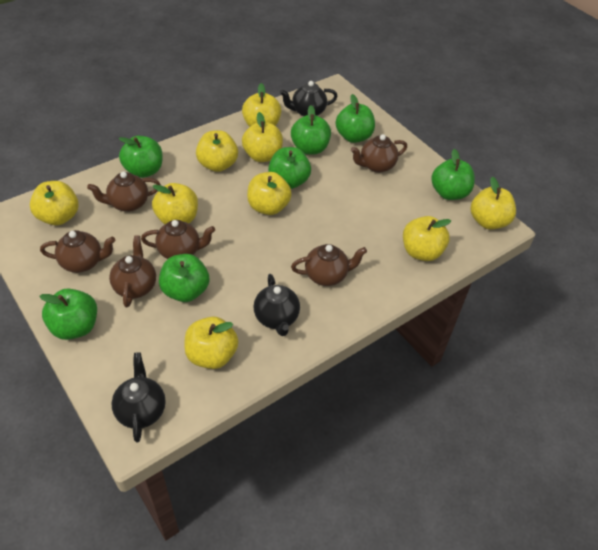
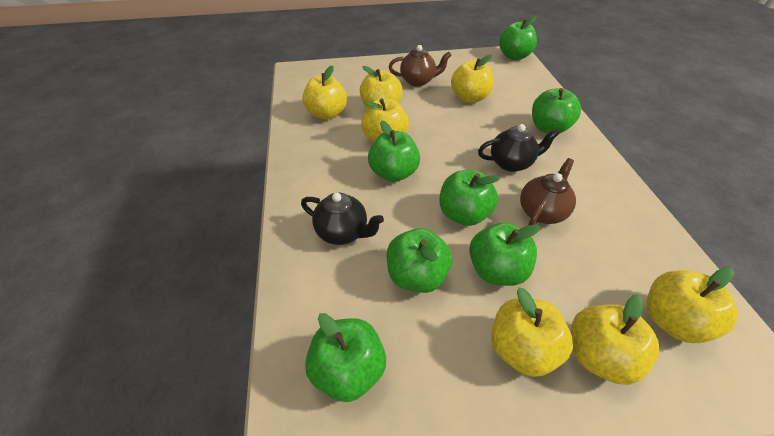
black teapot: 3 -> 2
brown teapot: 6 -> 2
yellow apple: 9 -> 7

